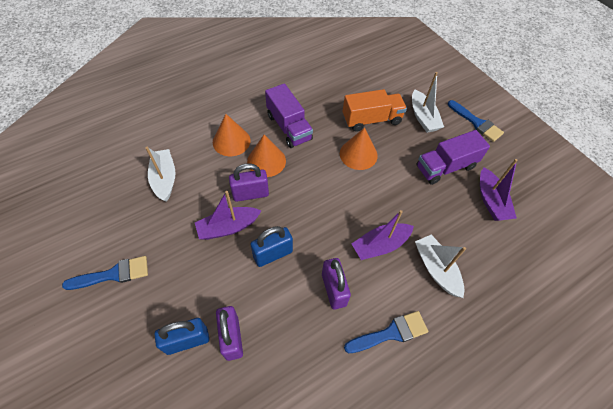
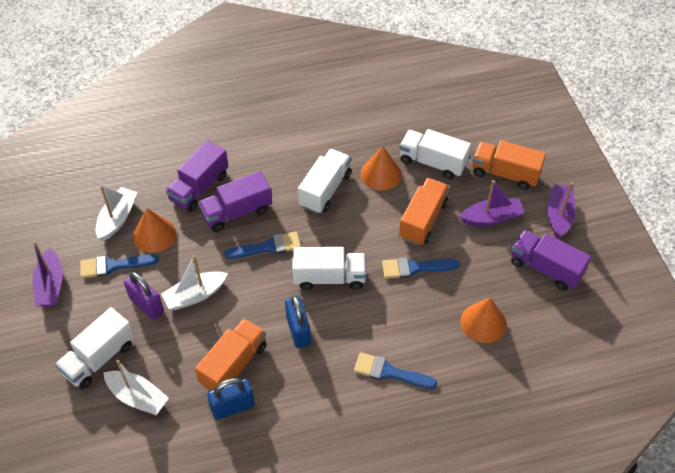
blue brush: 3 -> 4
orange truck: 1 -> 3
purple padlock: 3 -> 1
purple truck: 2 -> 3
white truck: 0 -> 4

